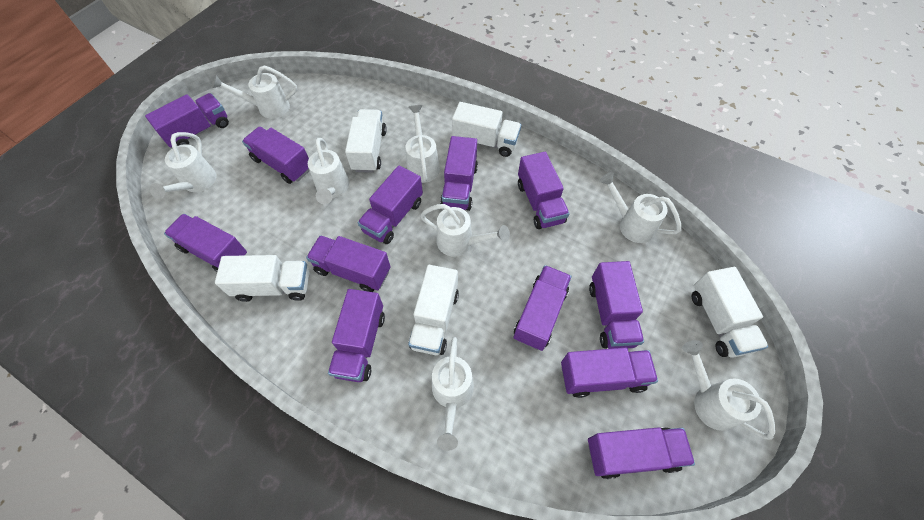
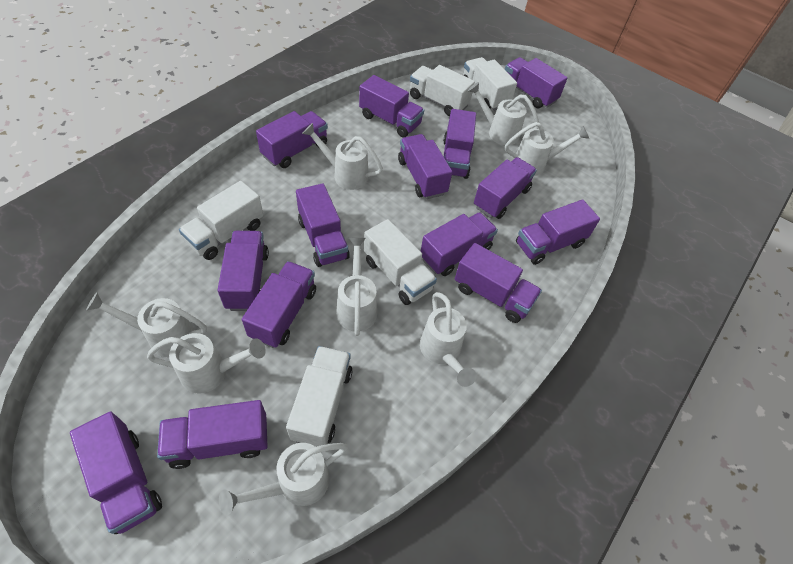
purple truck: 12 -> 14

